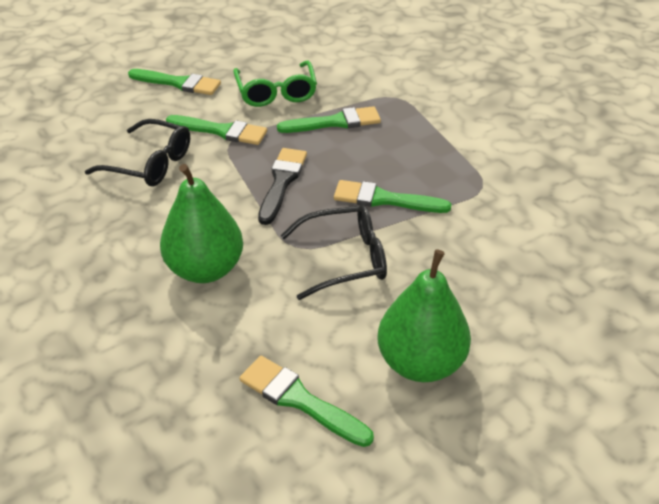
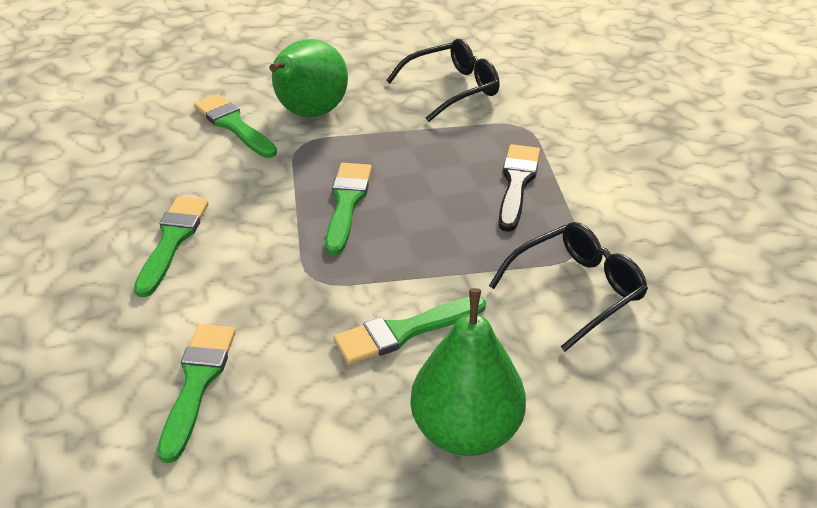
green glasses: 1 -> 0

